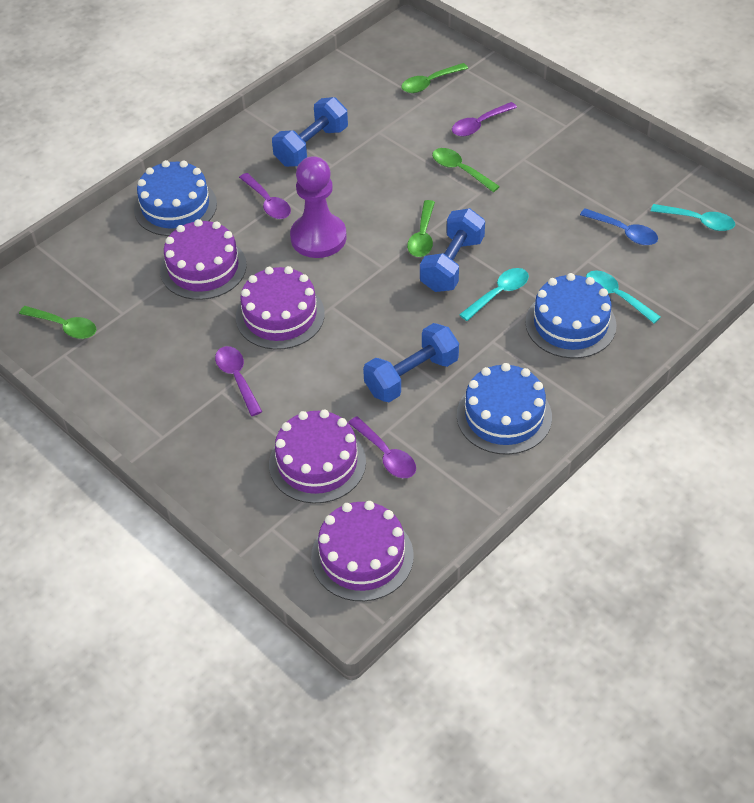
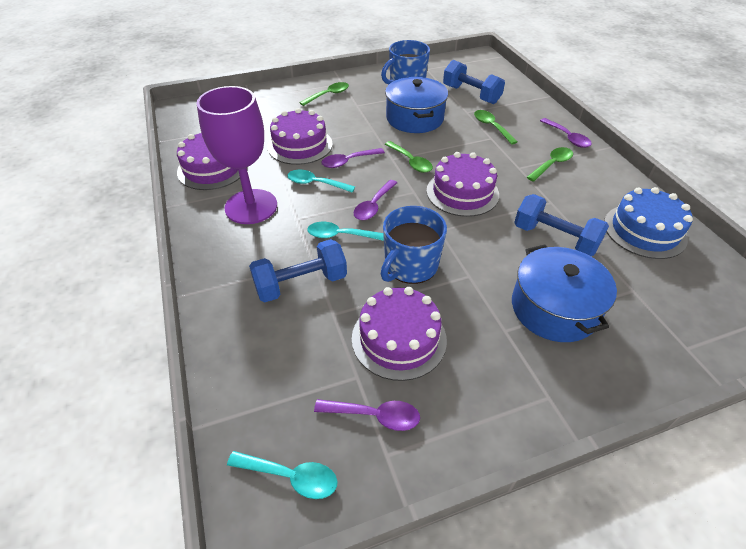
blue cake: 3 -> 1
blue mug: 0 -> 2
blue pot: 0 -> 2
blue spoon: 1 -> 0
purple goblet: 0 -> 1
purple pawn: 1 -> 0

